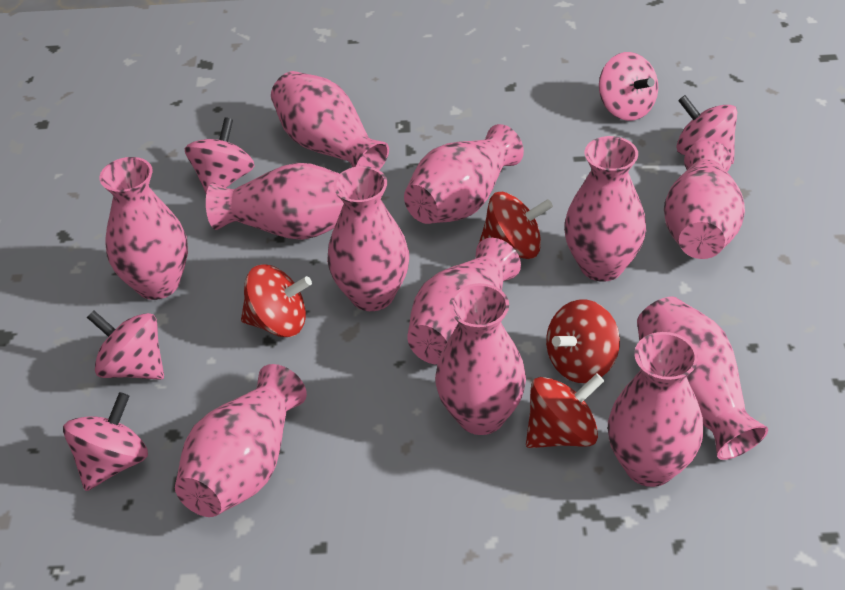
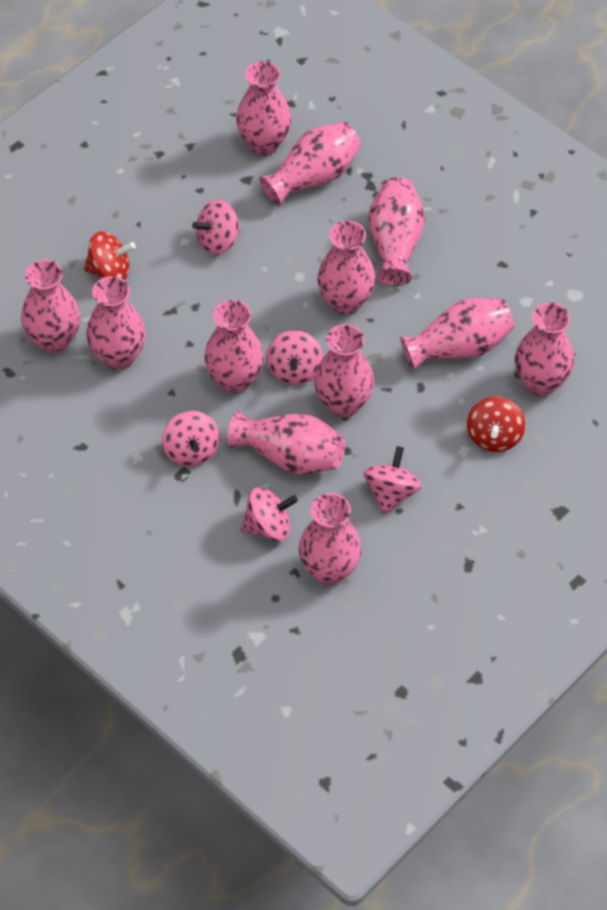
red spinning top: 4 -> 2

